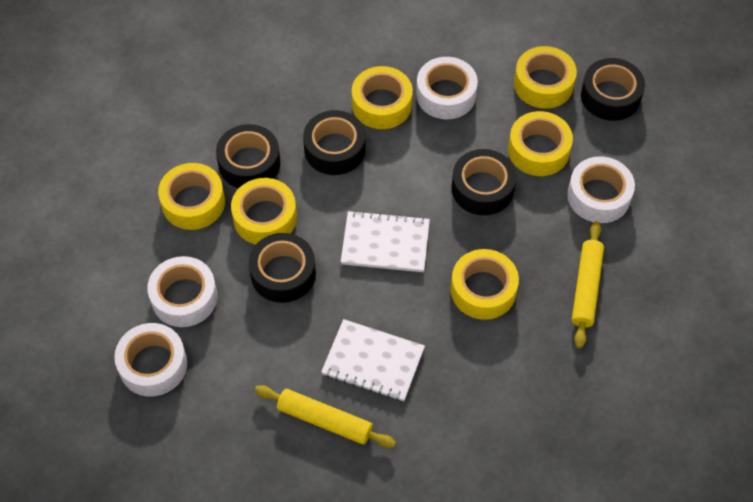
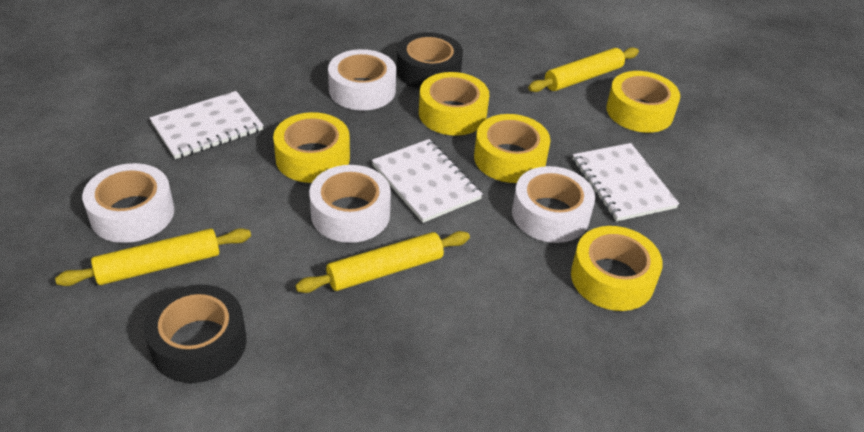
black tape: 5 -> 2
white notebook: 2 -> 3
yellow rolling pin: 2 -> 3
yellow tape: 6 -> 5

